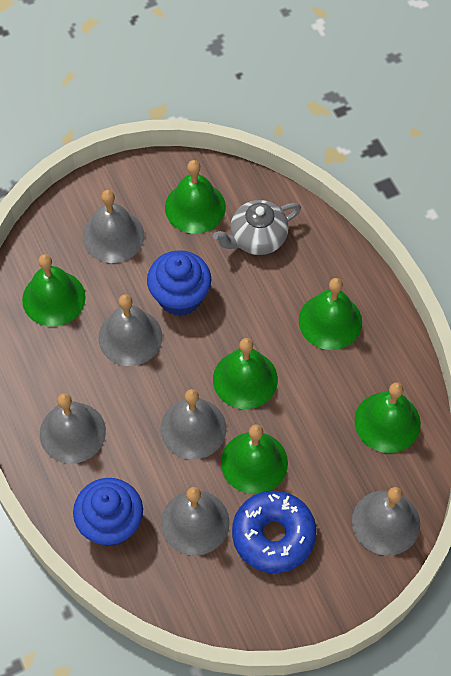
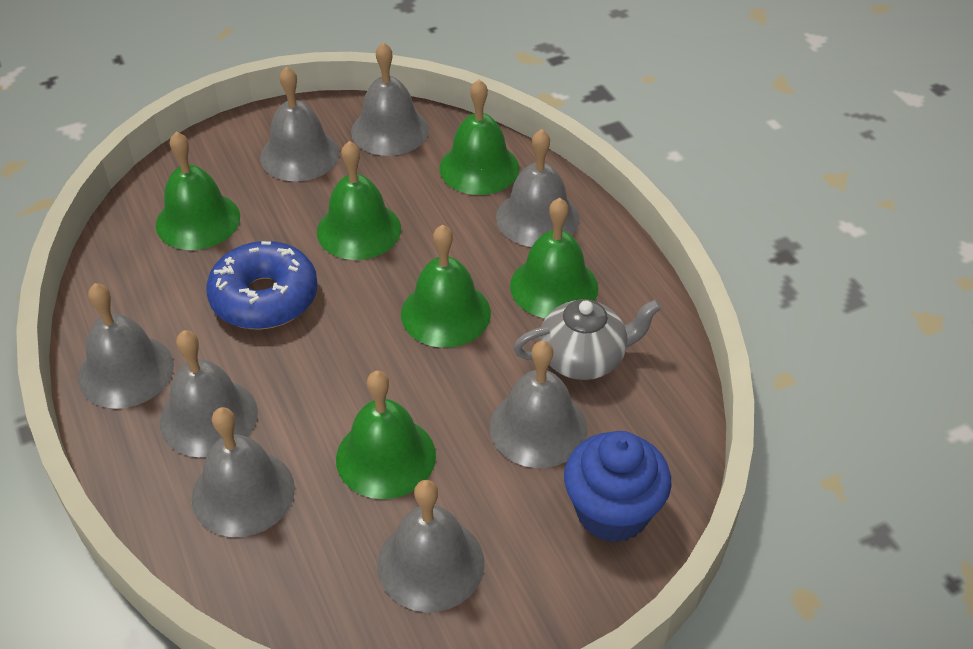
blue cupcake: 2 -> 1
grey bell: 6 -> 8

